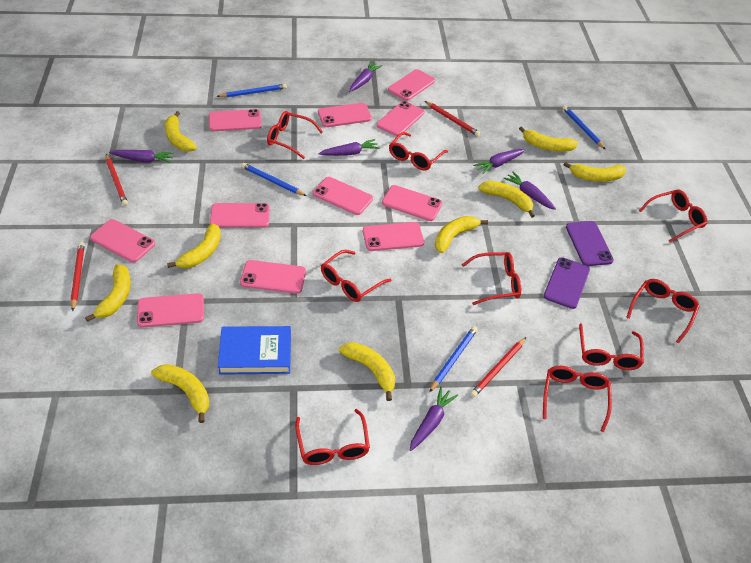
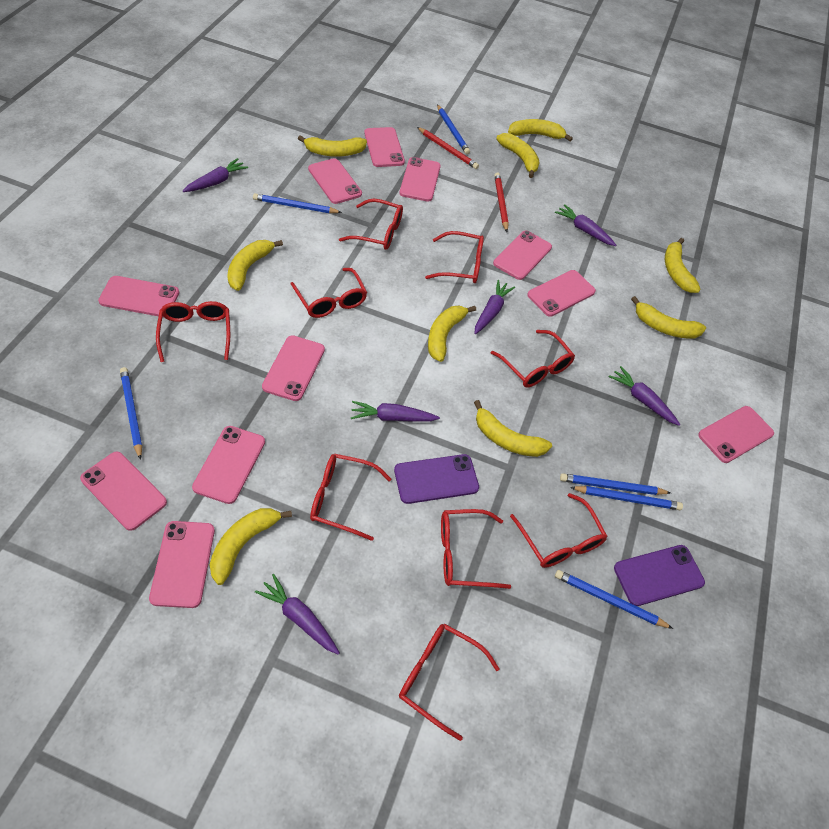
blue book: 1 -> 0
blue pencil: 4 -> 6
red pencil: 4 -> 2

